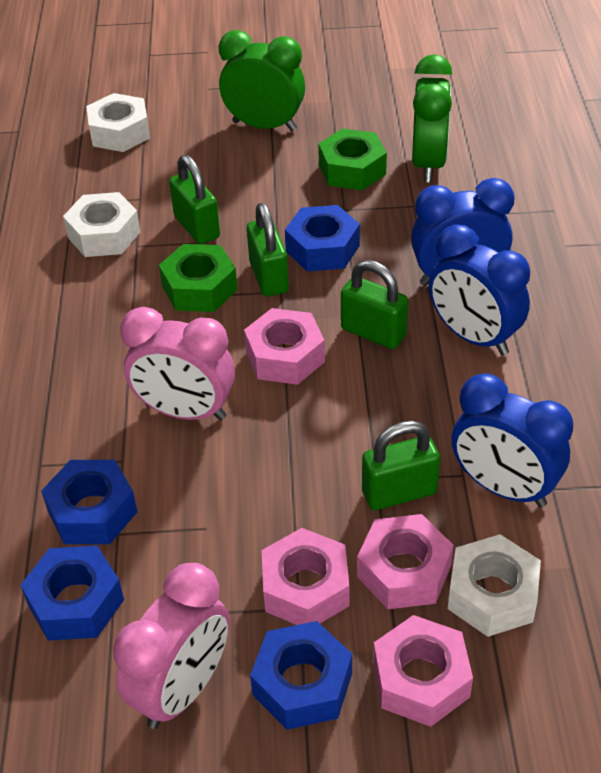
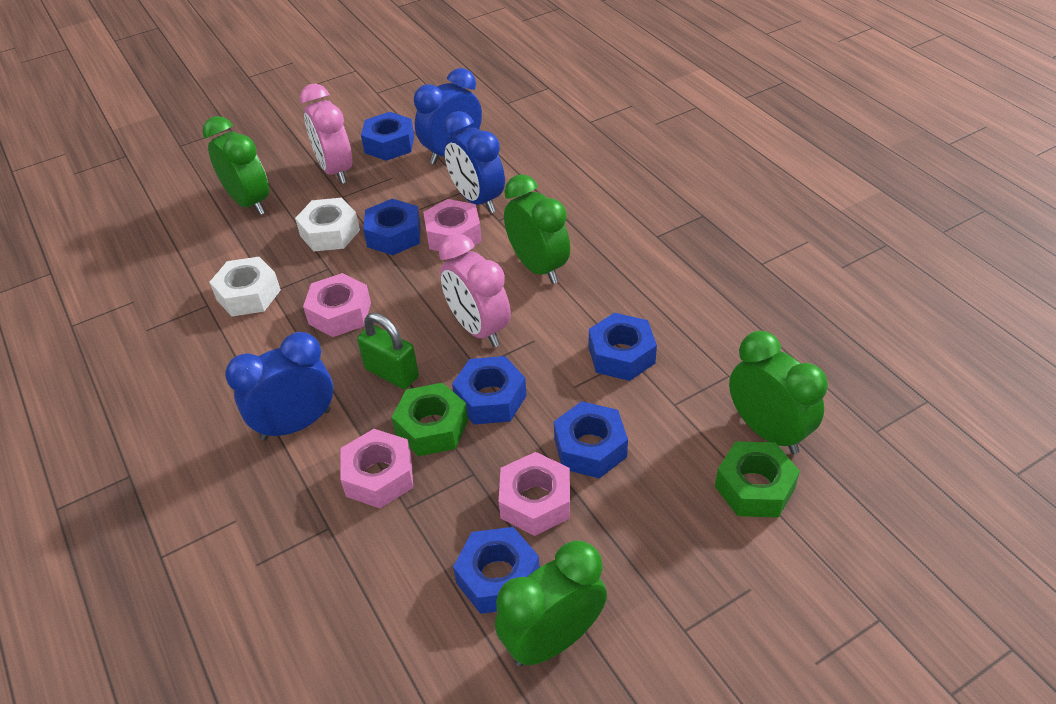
blue nut: 4 -> 6
green clock: 2 -> 4
green padlock: 4 -> 1
white nut: 3 -> 2

